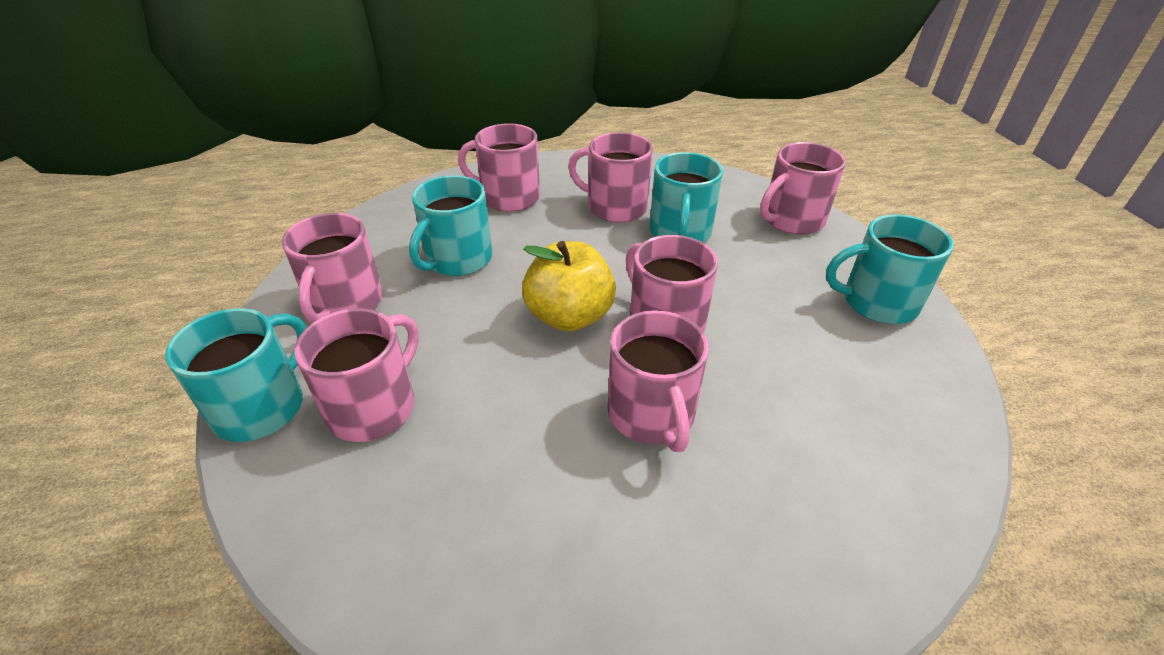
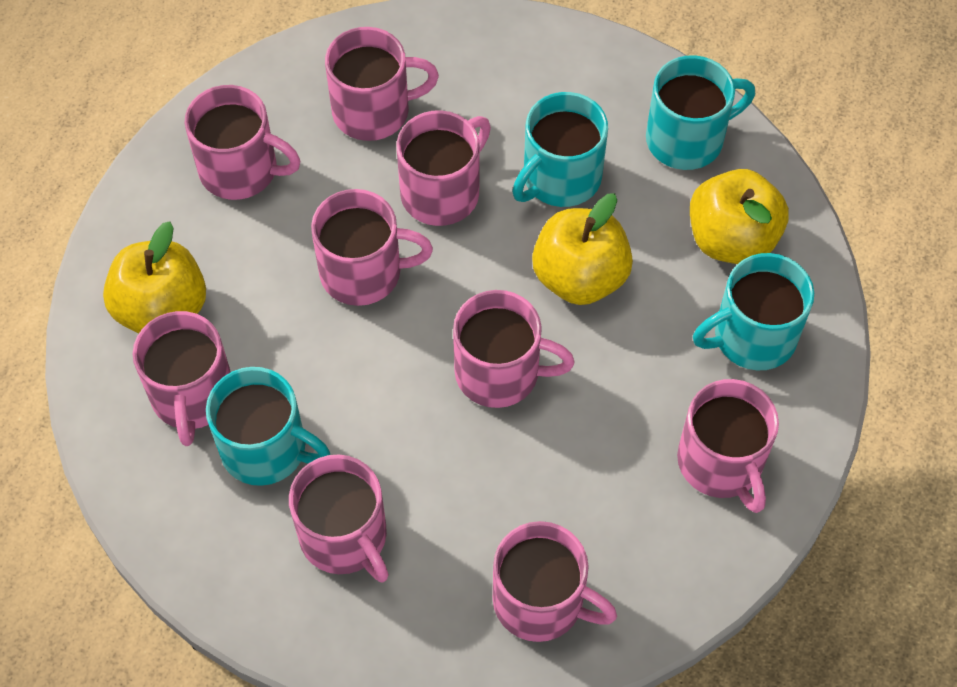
pink mug: 7 -> 9
yellow apple: 1 -> 3

